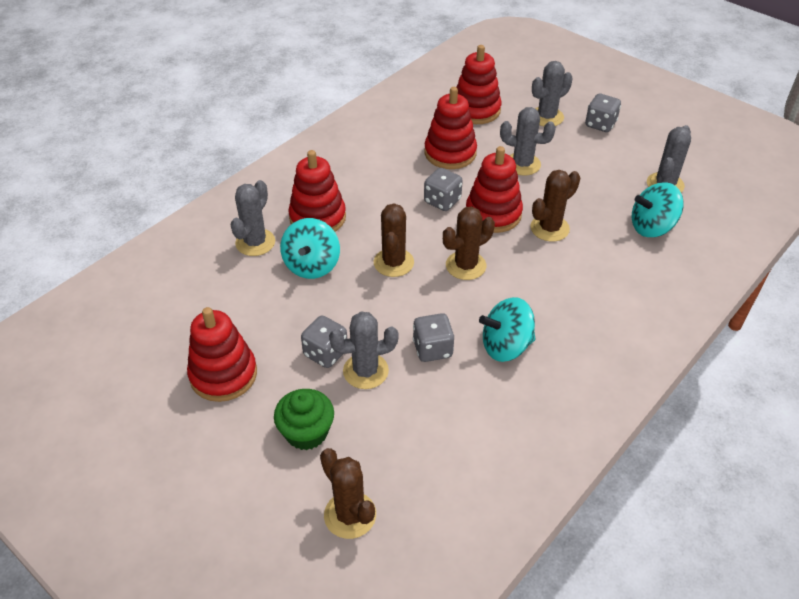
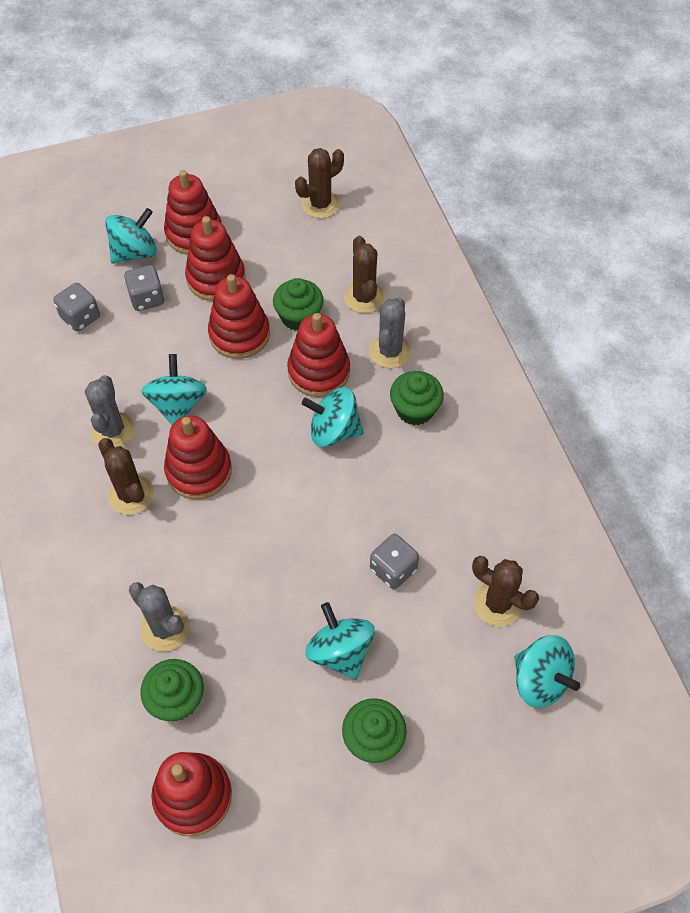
green cupcake: 1 -> 4
grey cactus: 5 -> 3
grey dice: 4 -> 3
red stacking toy: 5 -> 6
turquoise spinning top: 3 -> 5

